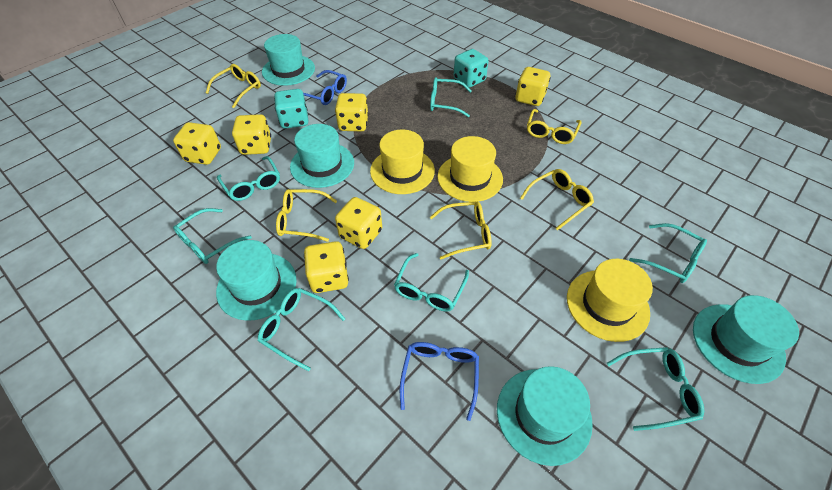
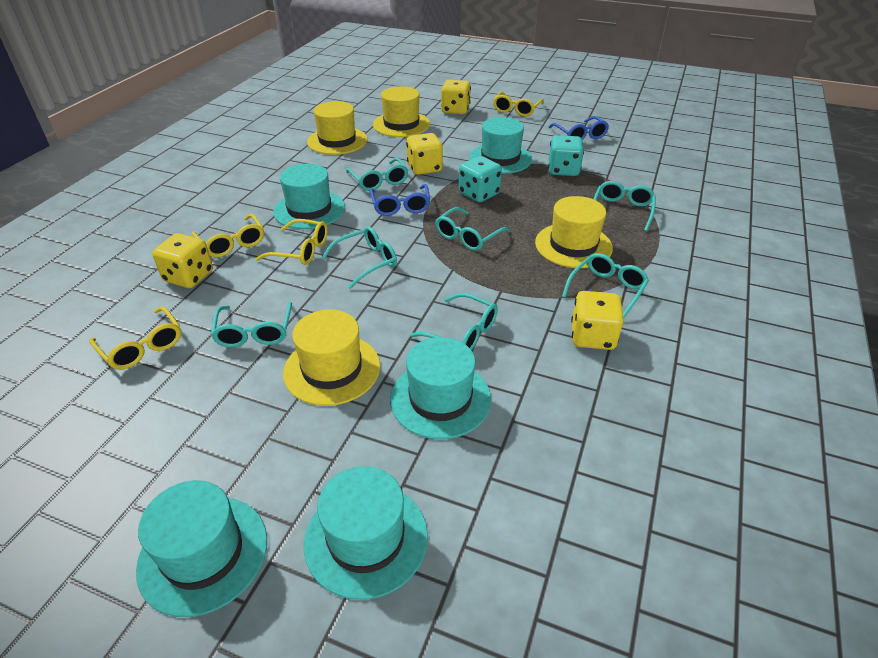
yellow dice: 6 -> 4
yellow glasses: 5 -> 4
yellow hat: 3 -> 4

